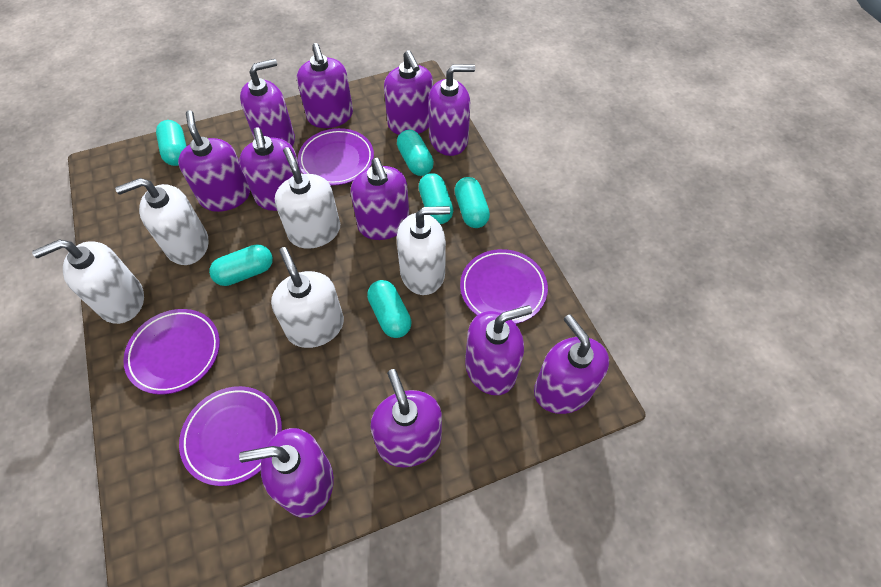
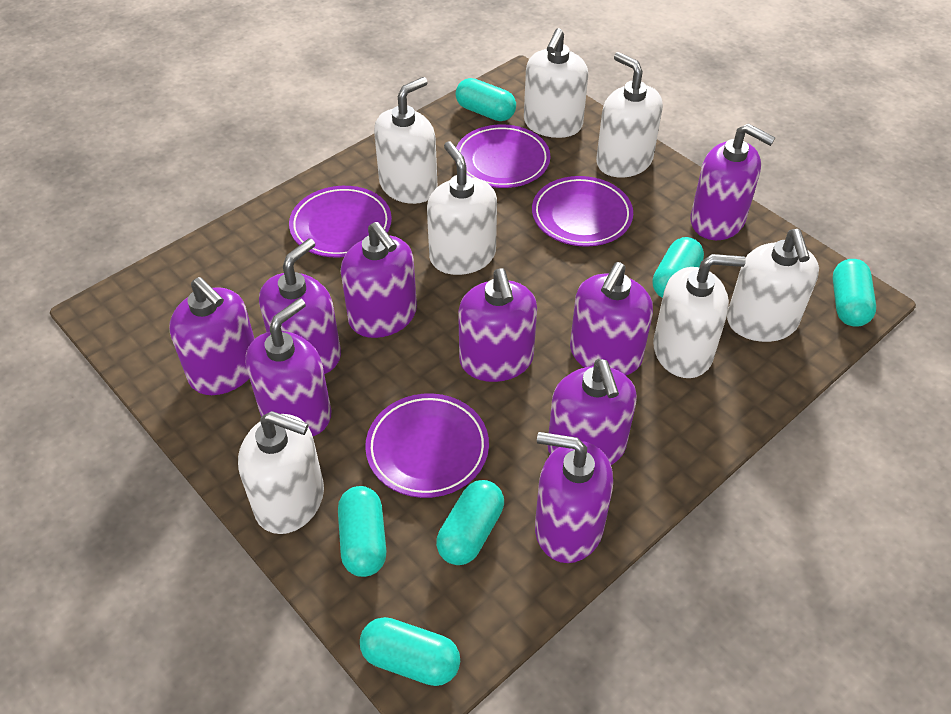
purple soap dispenser: 11 -> 9
white soap dispenser: 5 -> 7

